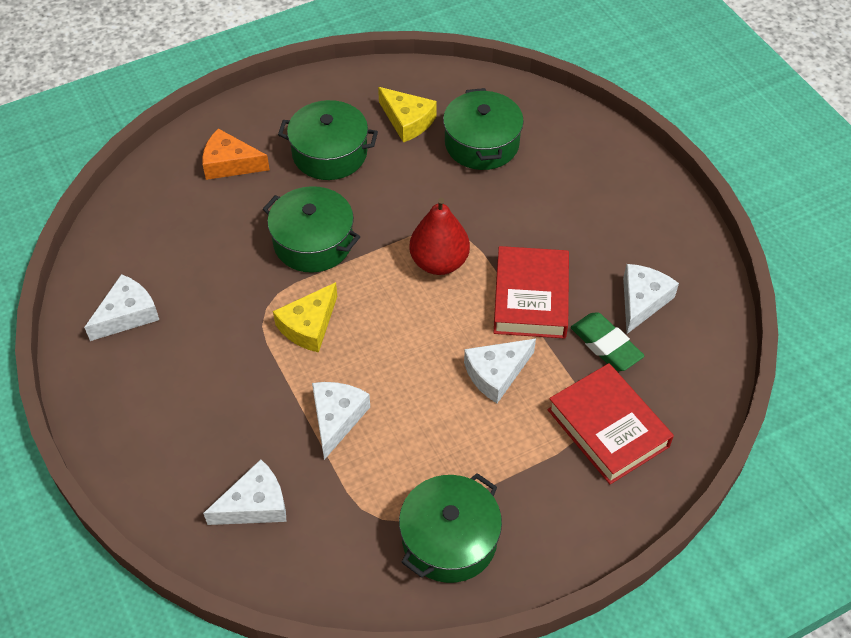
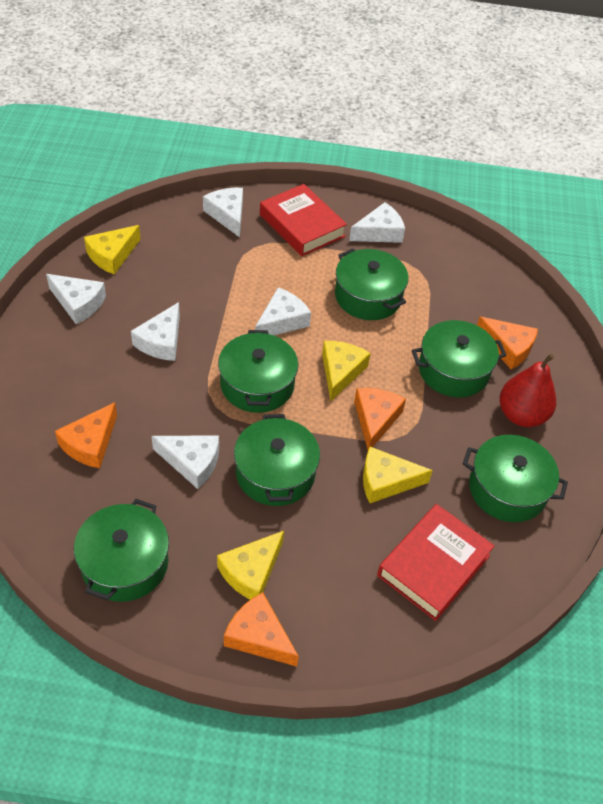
green eraser: 1 -> 0
green pot: 4 -> 6
orange cheese: 1 -> 4
white cheese: 5 -> 6
yellow cheese: 2 -> 4

